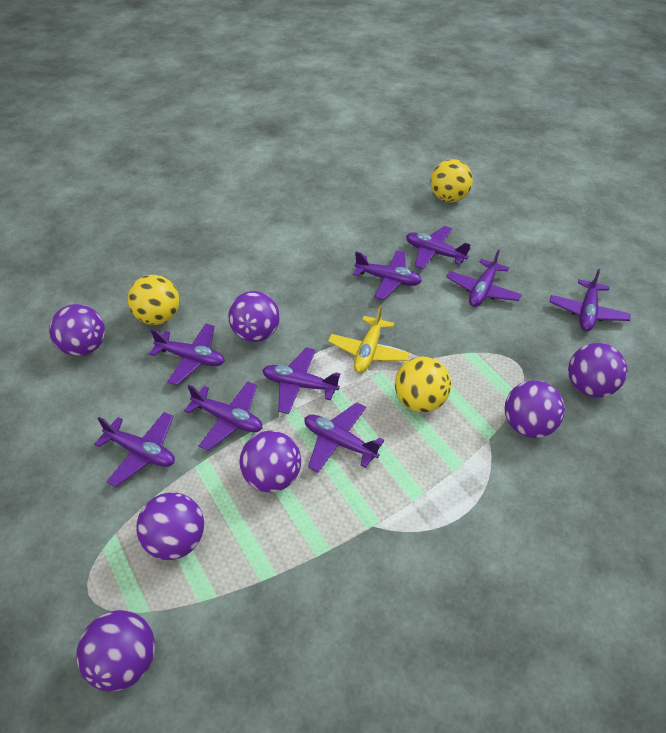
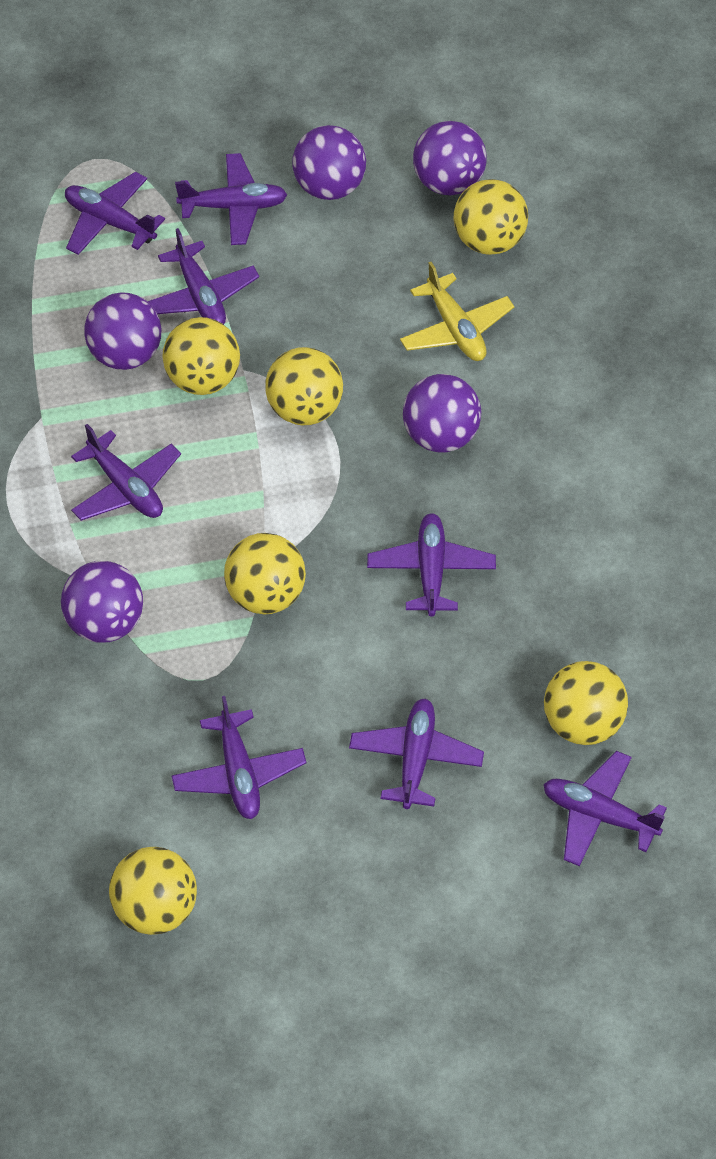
purple ball: 7 -> 5
purple plane: 9 -> 8
yellow ball: 3 -> 6

